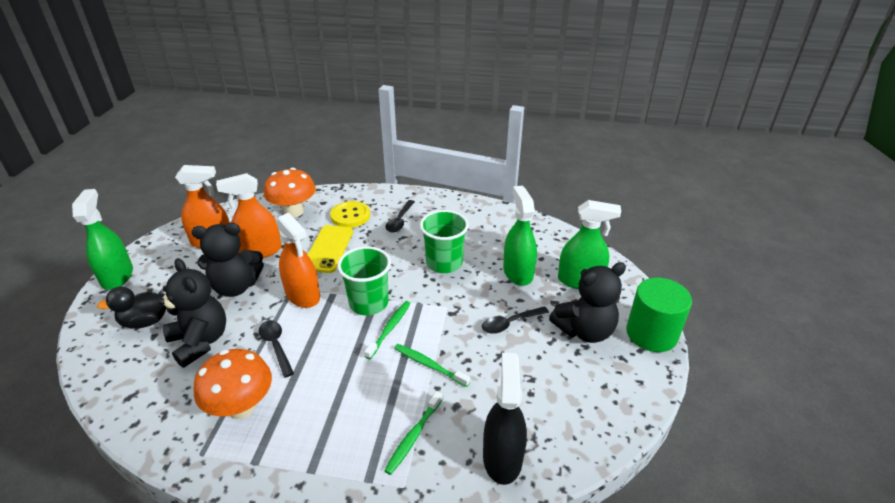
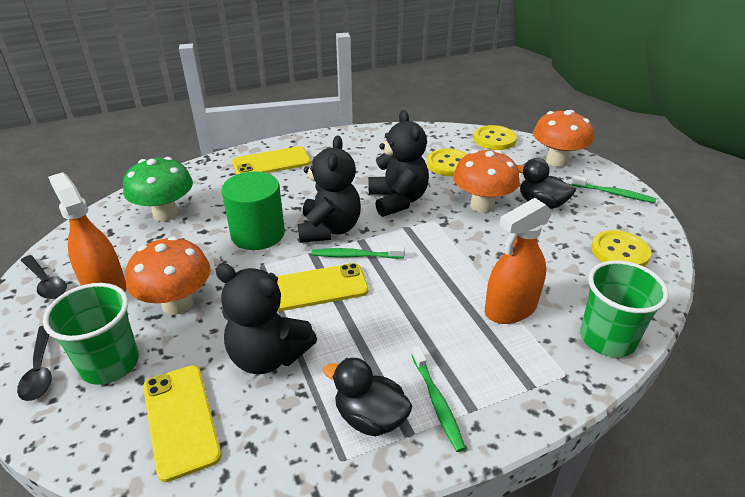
black duck: 1 -> 2
black spoon: 3 -> 2
black spray bottle: 1 -> 0
green mushroom: 0 -> 1
green spray bottle: 3 -> 0
orange mushroom: 2 -> 3
orange spray bottle: 3 -> 2
yellow button: 1 -> 3
yellow phone: 1 -> 3

